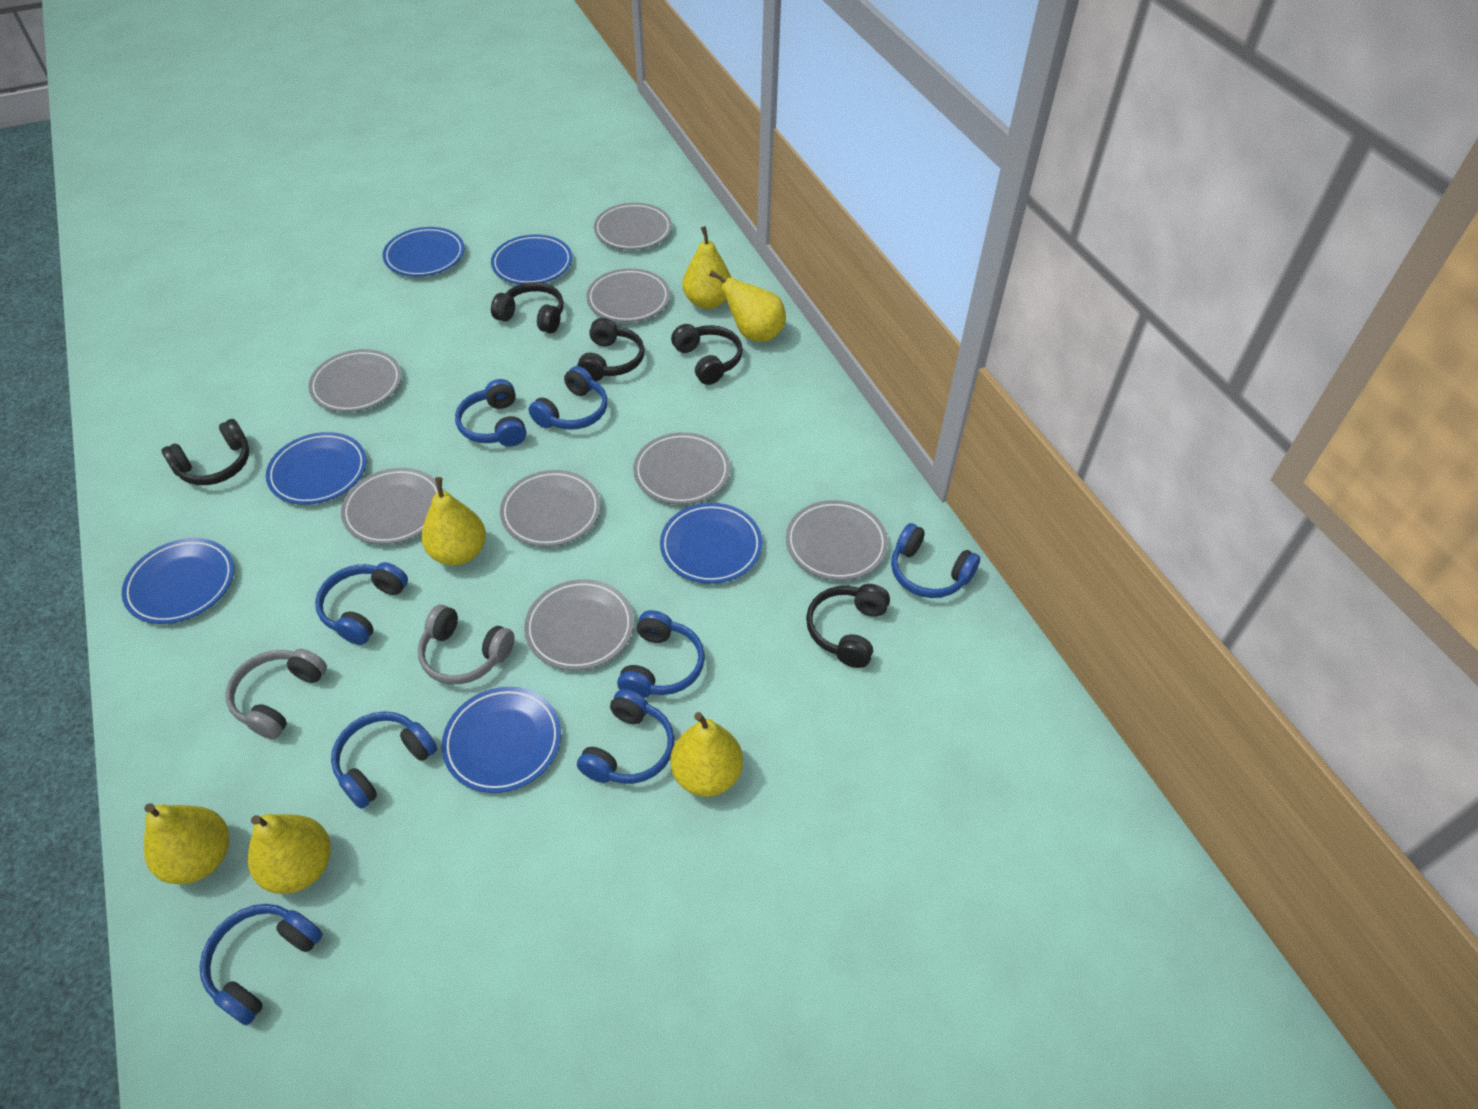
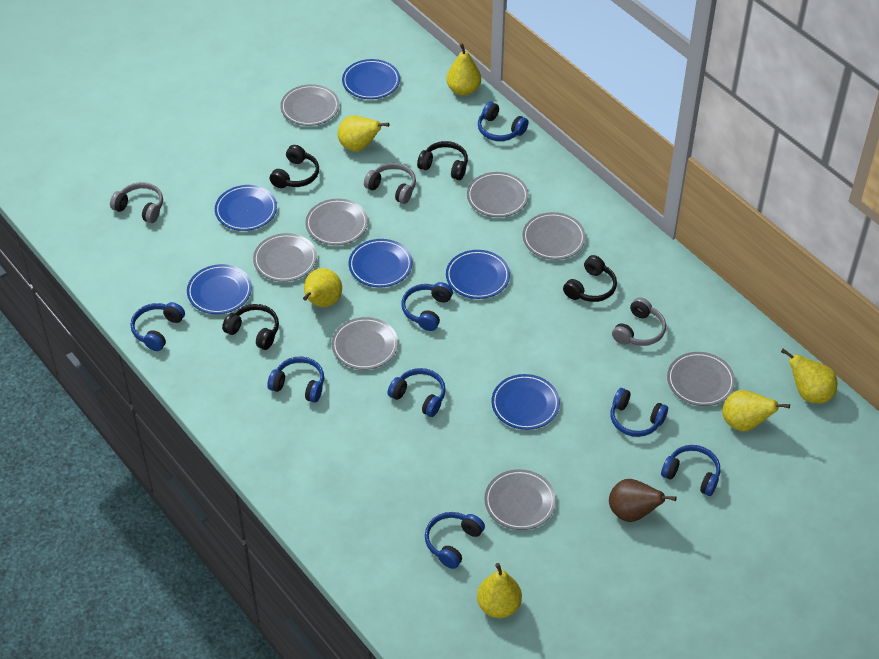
black headphones: 5 -> 4
brown pear: 0 -> 1
grey headphones: 2 -> 3

